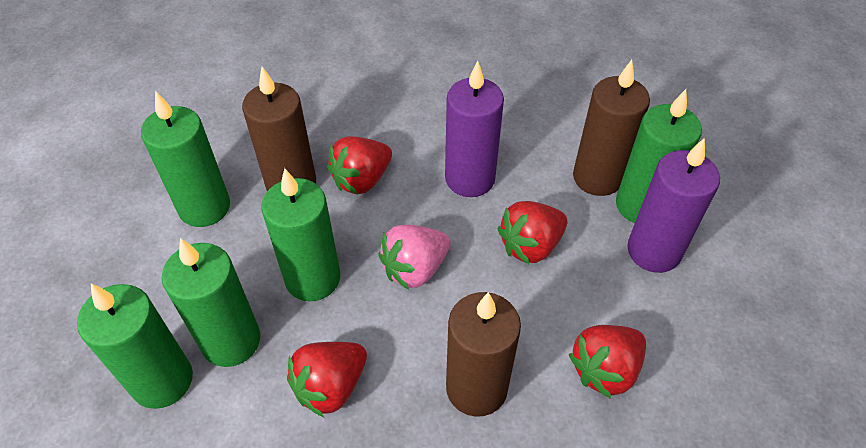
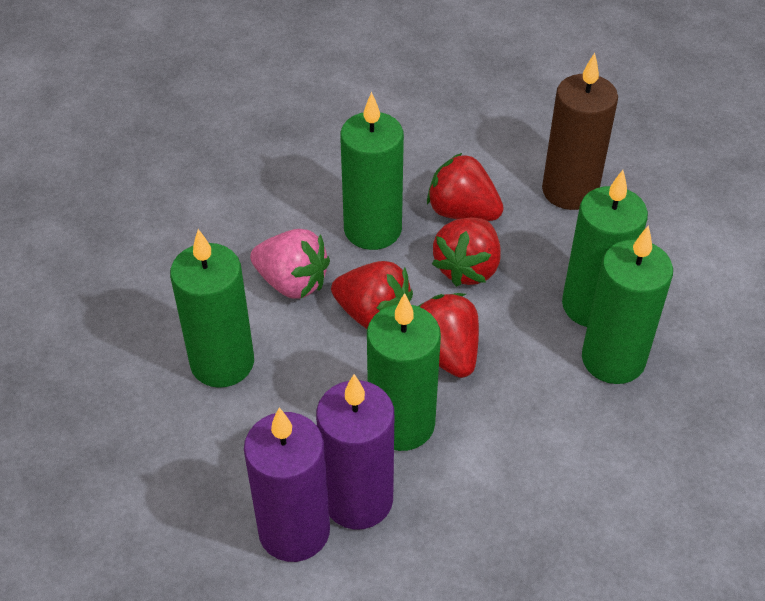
brown candle: 3 -> 1

